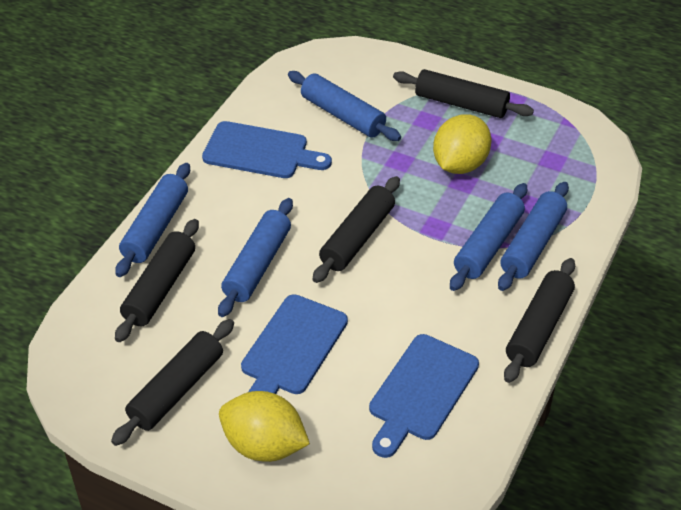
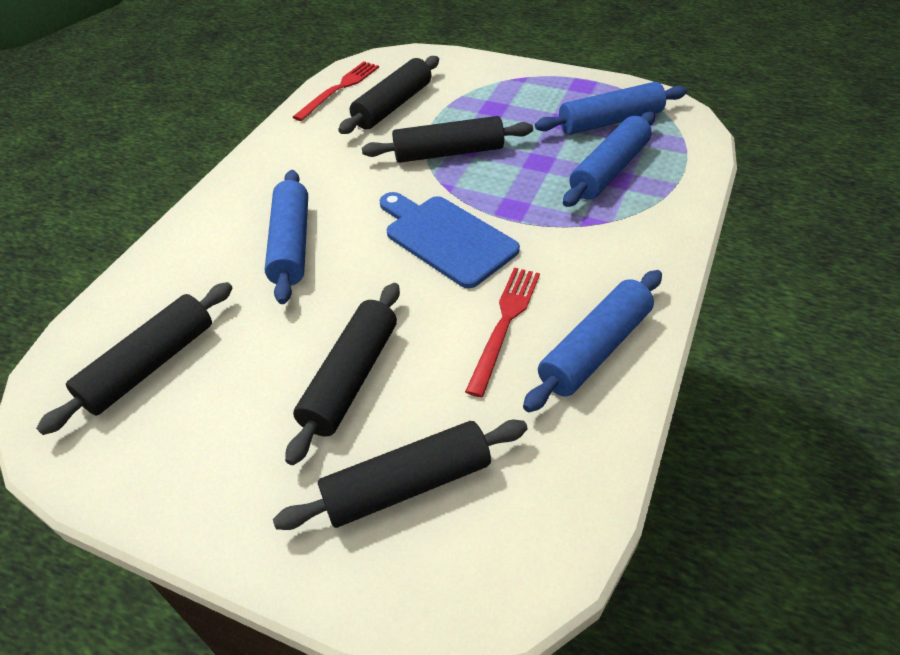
blue cutting board: 3 -> 1
blue rolling pin: 5 -> 4
red fork: 0 -> 2
yellow lemon: 2 -> 0

